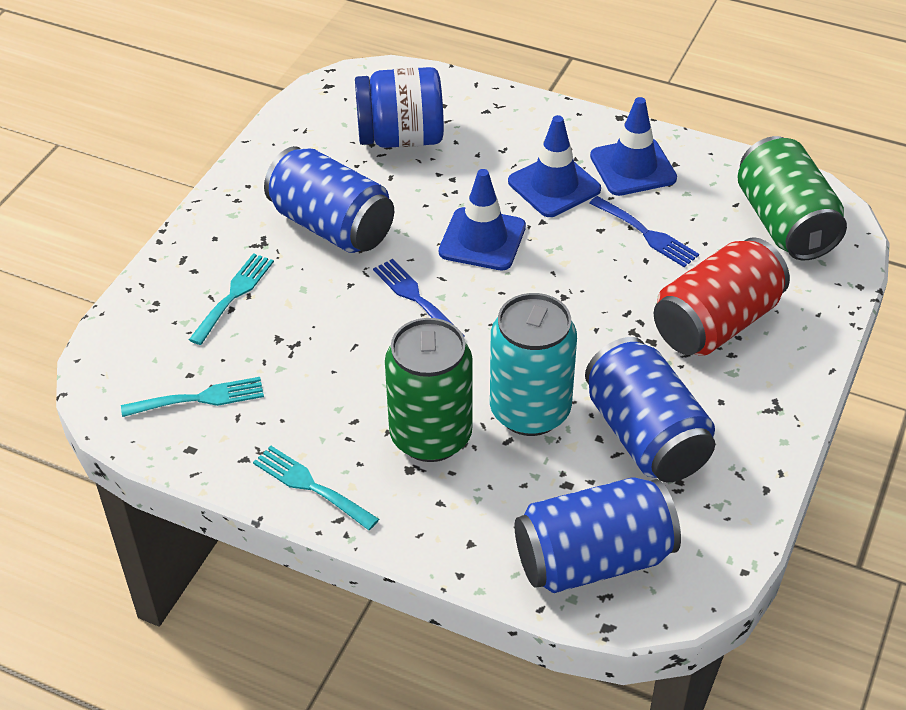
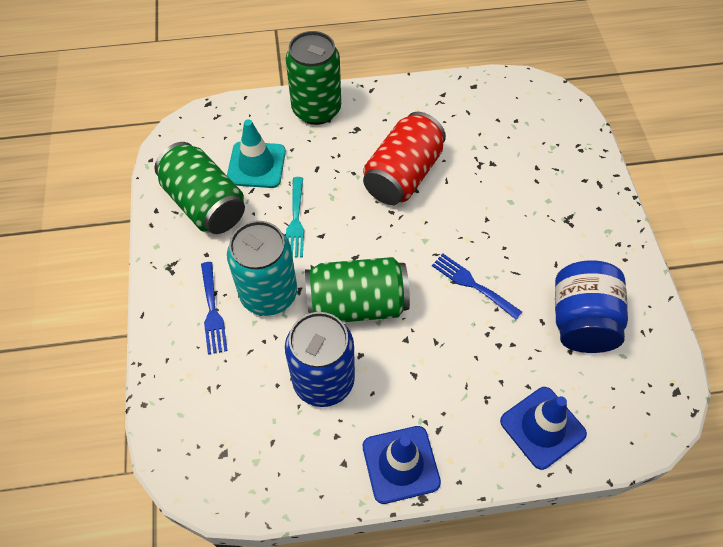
blue can: 3 -> 1
blue traffic cone: 3 -> 2
green can: 2 -> 3
turquoise fork: 3 -> 1
turquoise traffic cone: 0 -> 1

